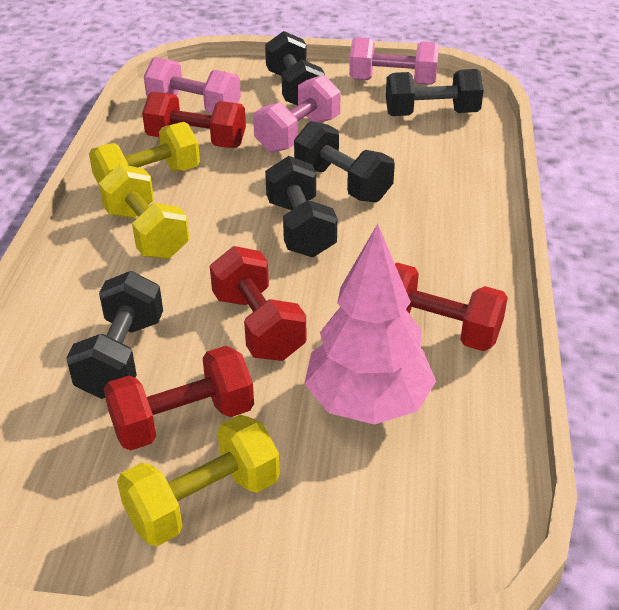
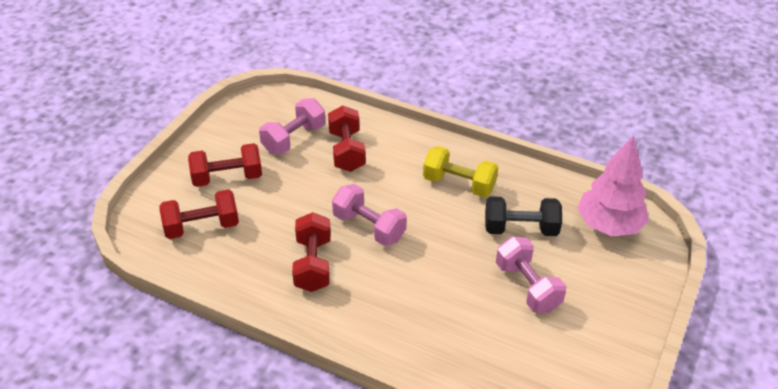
black dumbbell: 5 -> 1
yellow dumbbell: 3 -> 1

